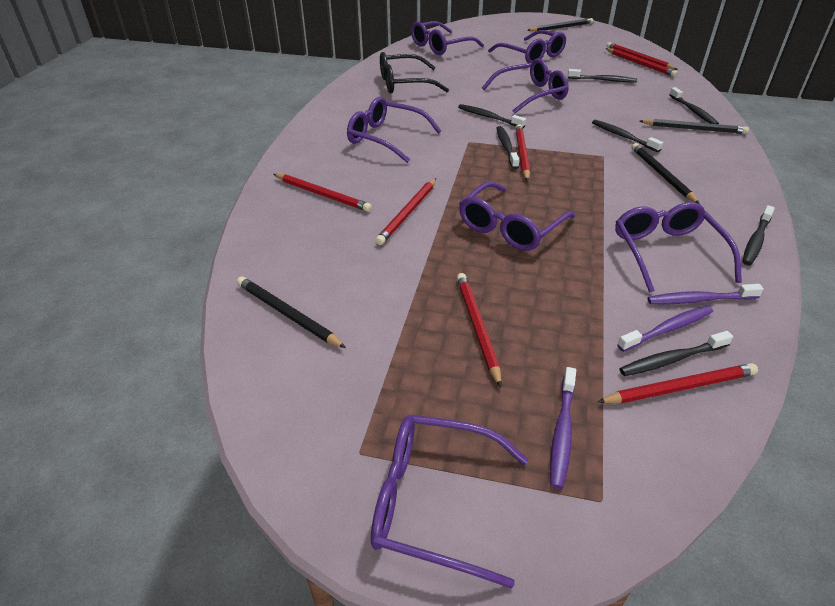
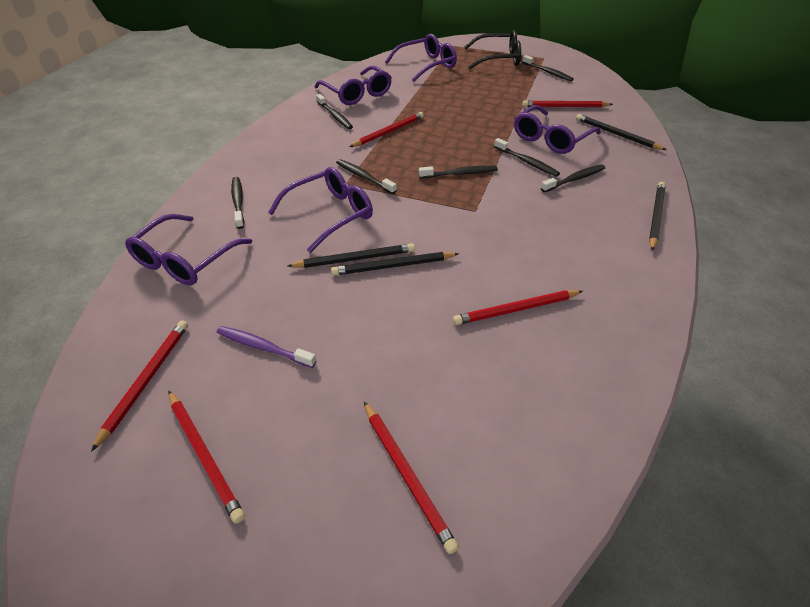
purple glasses: 7 -> 5
purple toothbrush: 3 -> 1
red pencil: 7 -> 6

